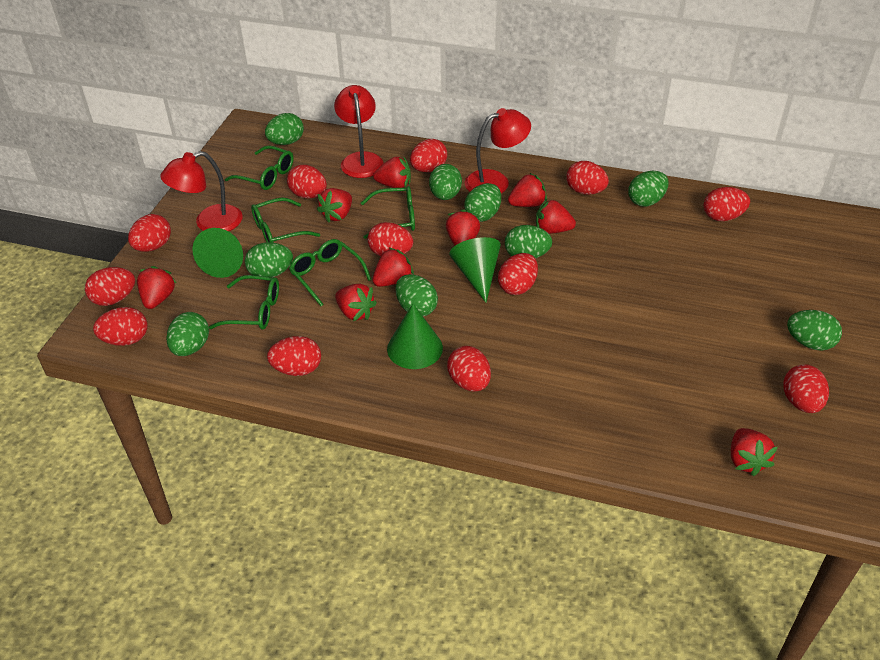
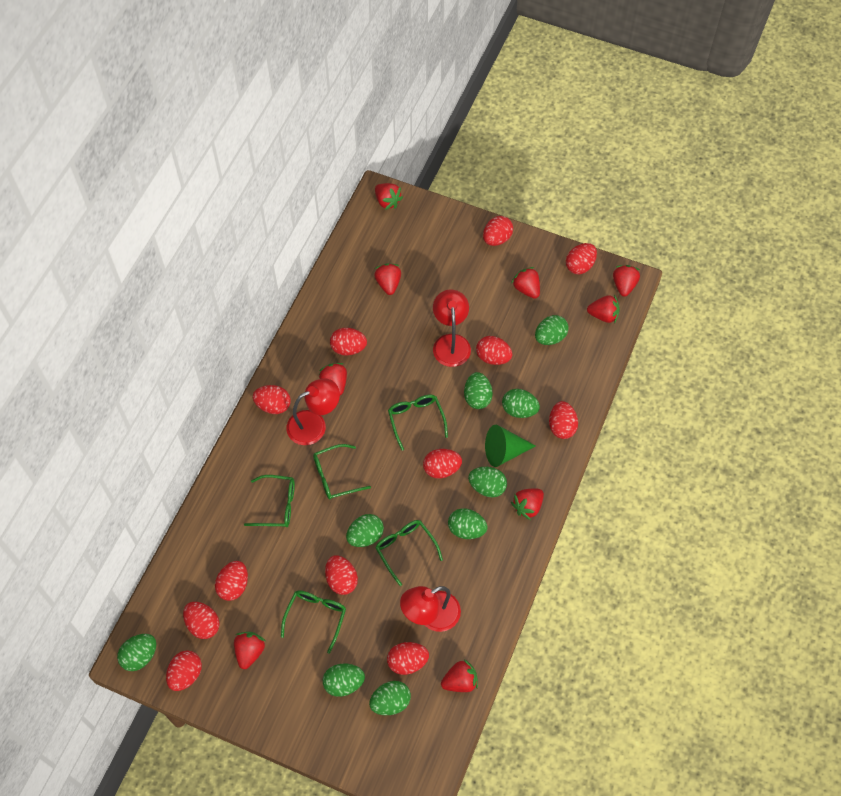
green cone: 3 -> 1

